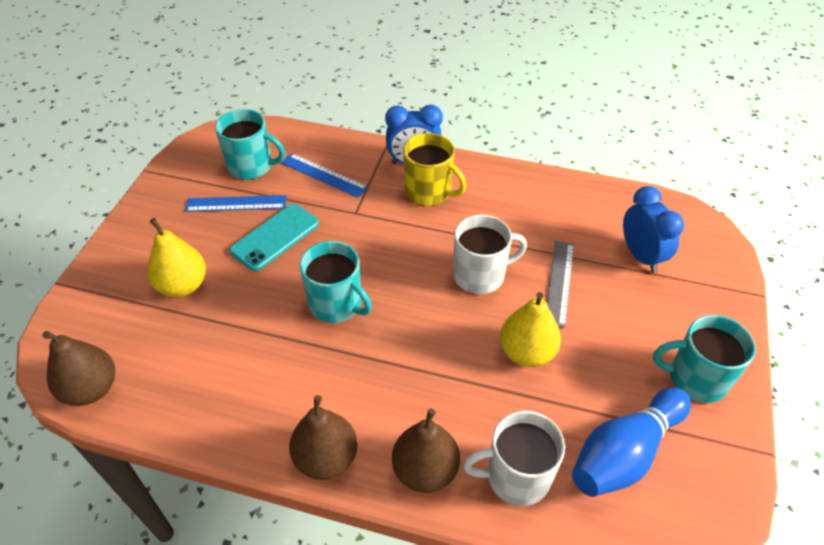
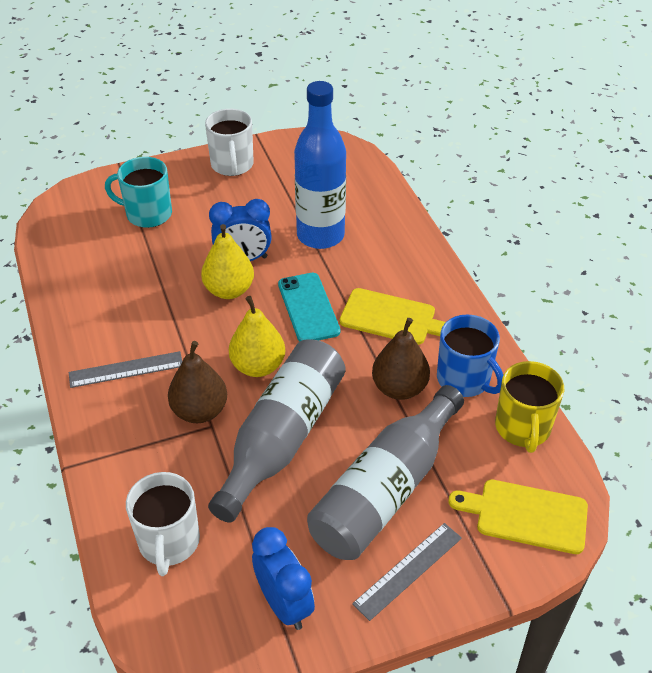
blue bottle: 0 -> 1
blue bowling pin: 1 -> 0
blue mug: 0 -> 1
blue ruler: 2 -> 0
brown pear: 3 -> 2
grey bottle: 0 -> 2
grey ruler: 1 -> 2
turquoise mug: 3 -> 1
yellow cutting board: 0 -> 2

